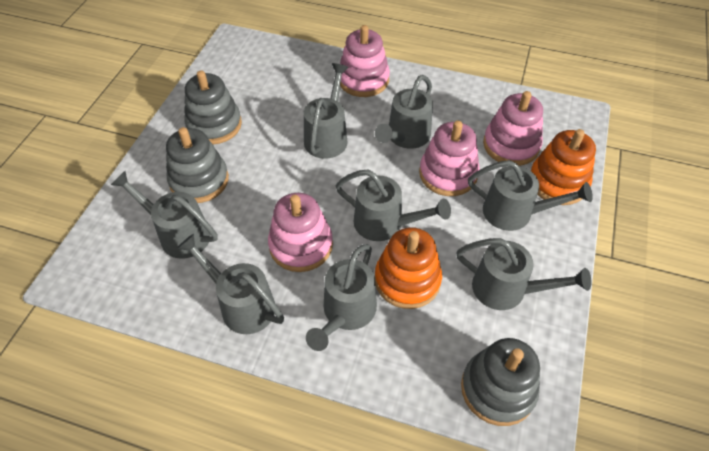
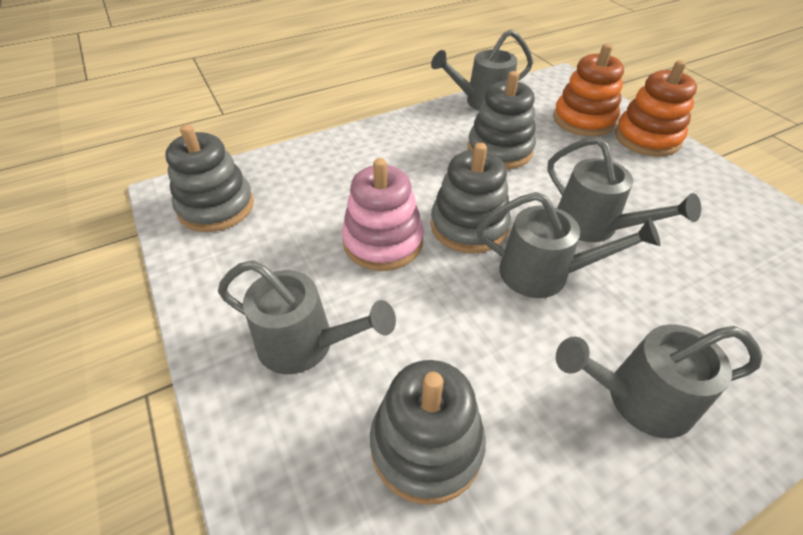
grey stacking toy: 3 -> 4
grey watering can: 8 -> 5
pink stacking toy: 4 -> 1

